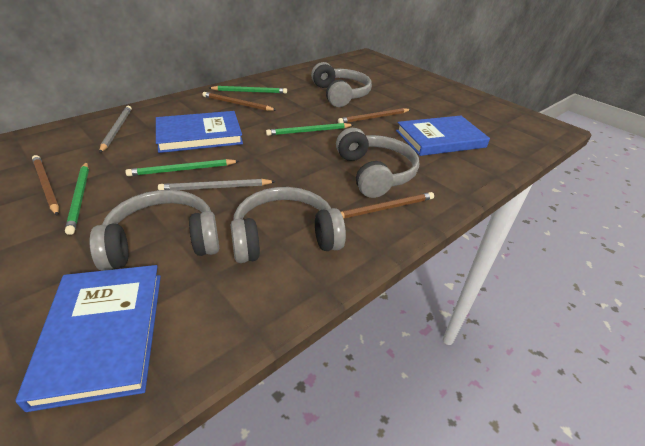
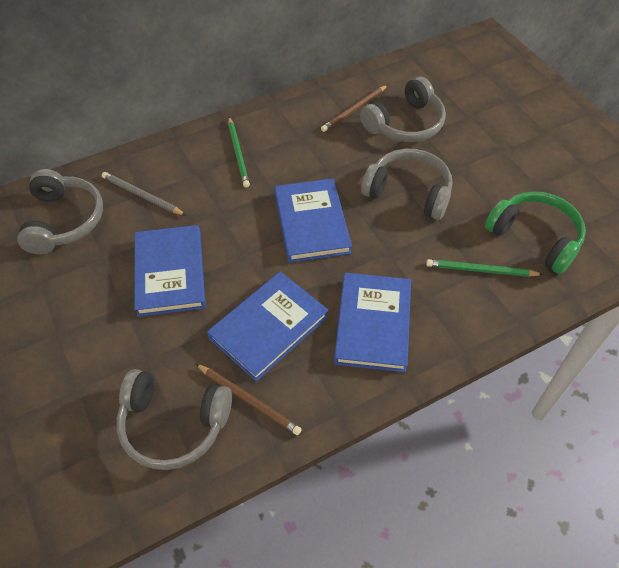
blue book: 3 -> 4
brown pencil: 4 -> 2
green headphones: 0 -> 1
green pencil: 4 -> 2
grey pencil: 2 -> 1

